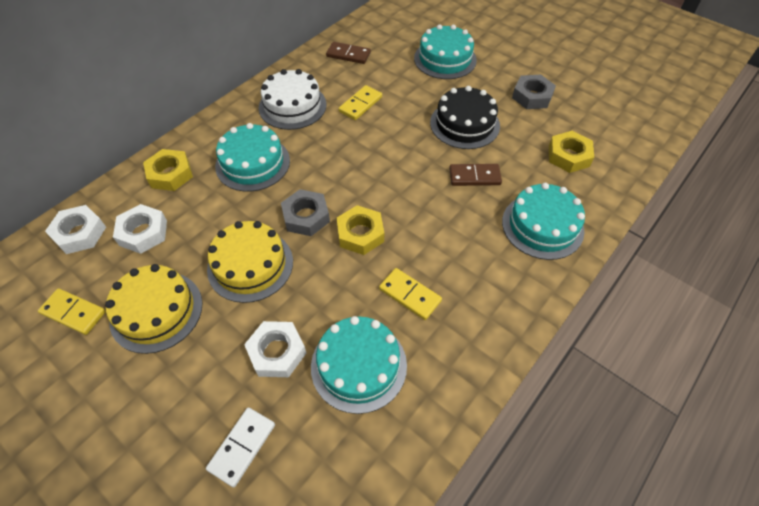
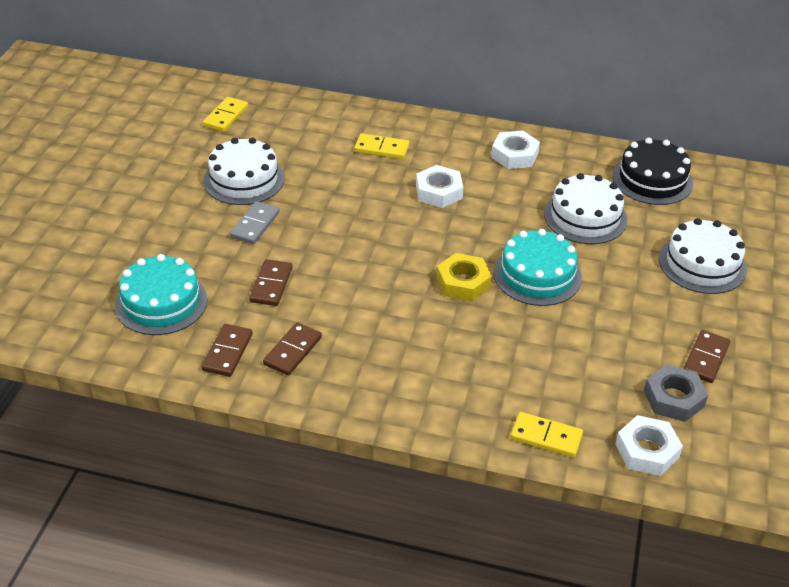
brown domino: 2 -> 4
grey domino: 0 -> 1
grey nut: 2 -> 1
turquoise cake: 4 -> 2
white cake: 1 -> 3
white domino: 1 -> 0
yellow cake: 2 -> 0
yellow nut: 3 -> 1

